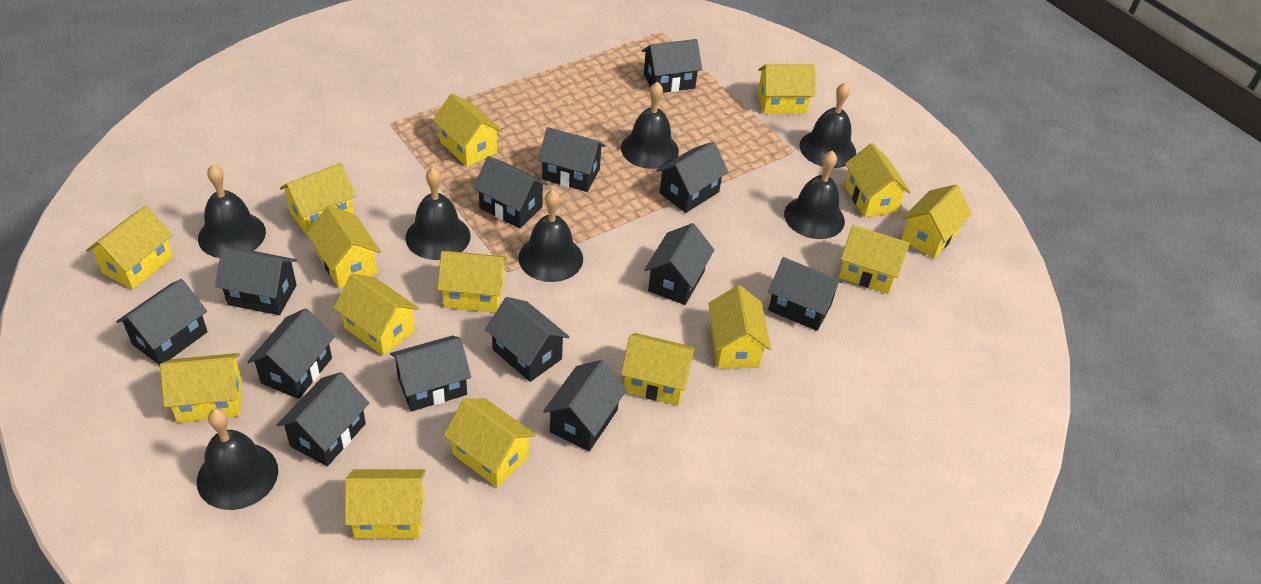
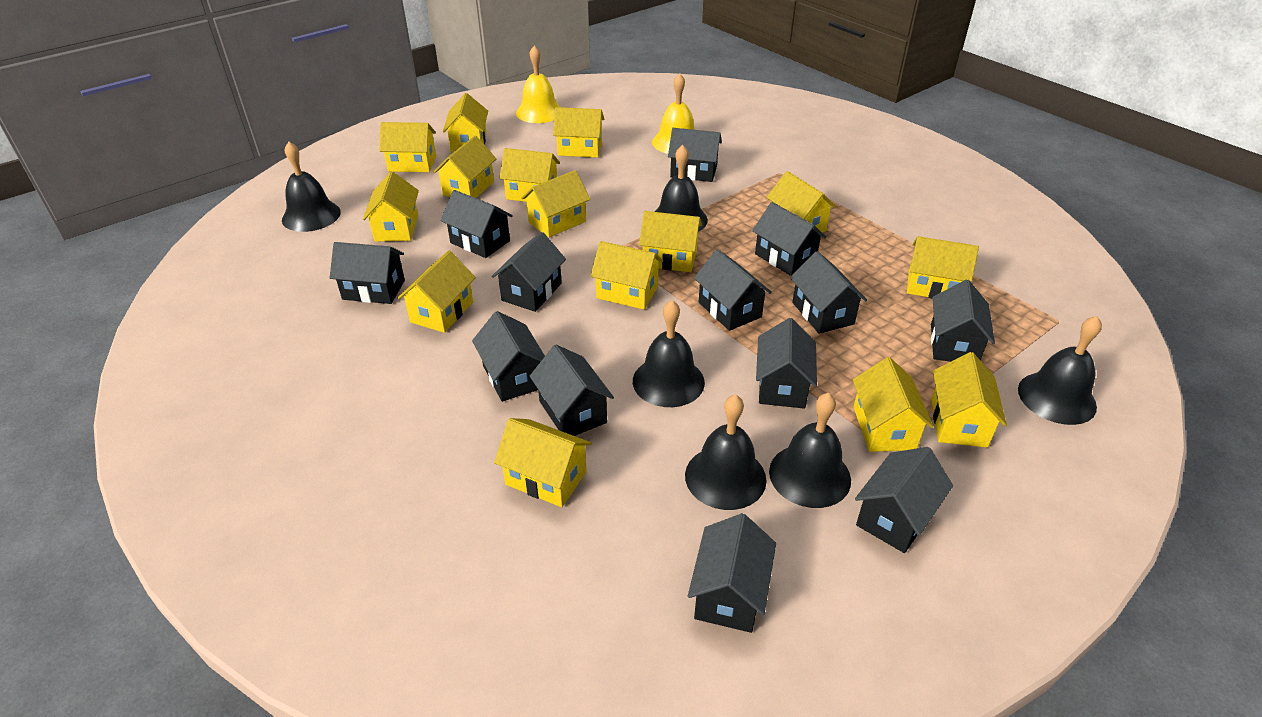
black bell: 7 -> 6
yellow bell: 0 -> 2

